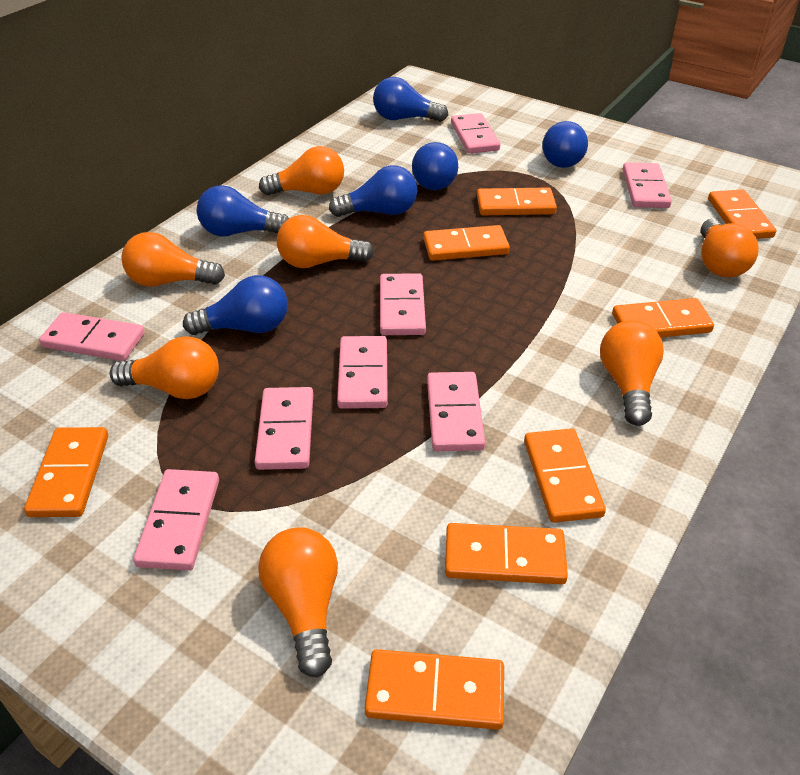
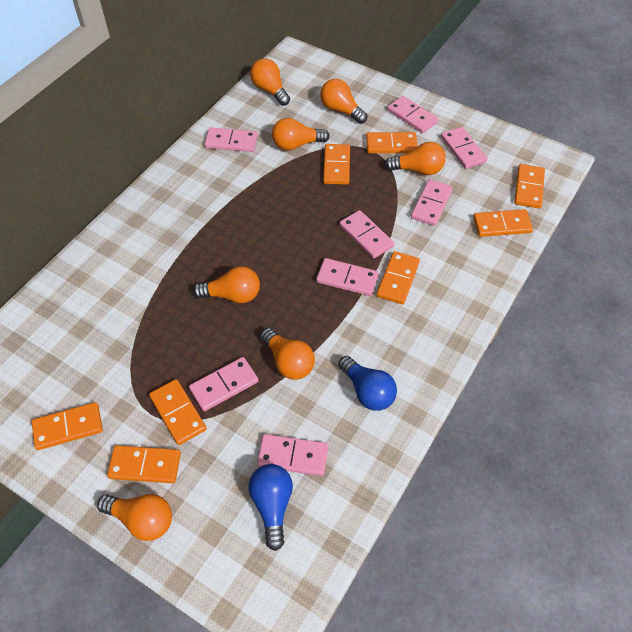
blue light bulb: 6 -> 2

